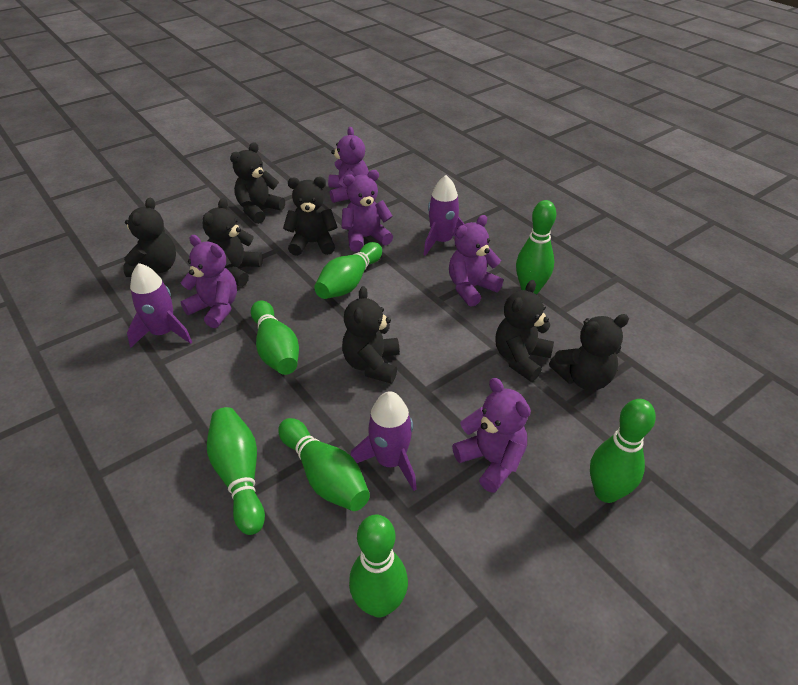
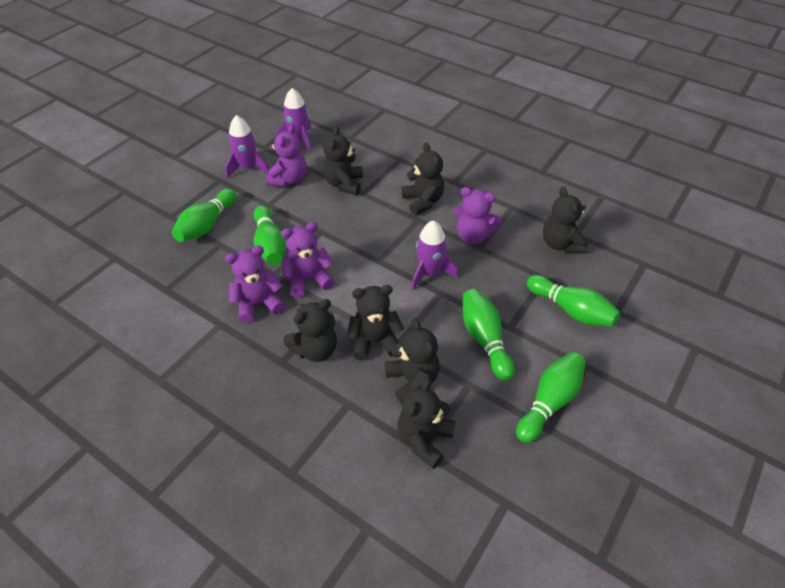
green bowling pin: 7 -> 5
purple teddy bear: 5 -> 4

